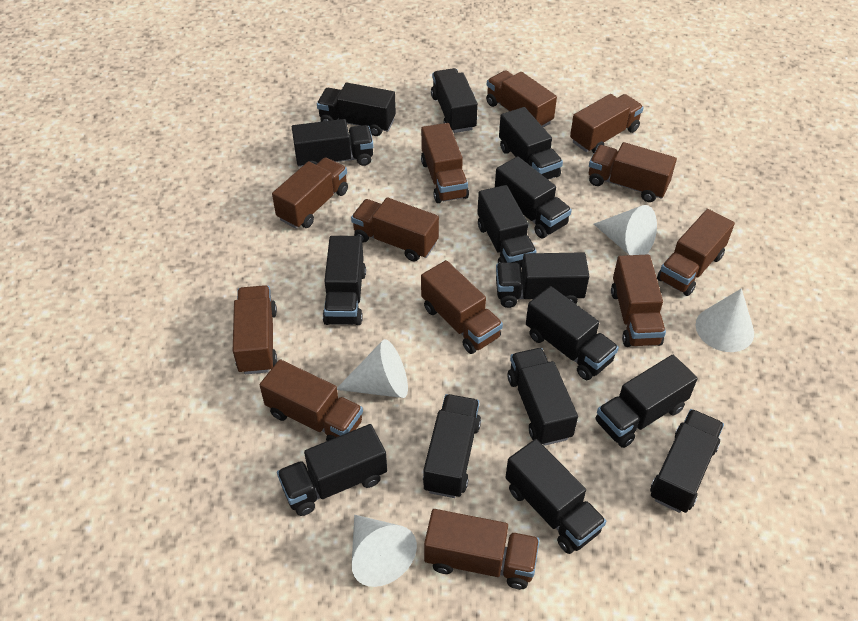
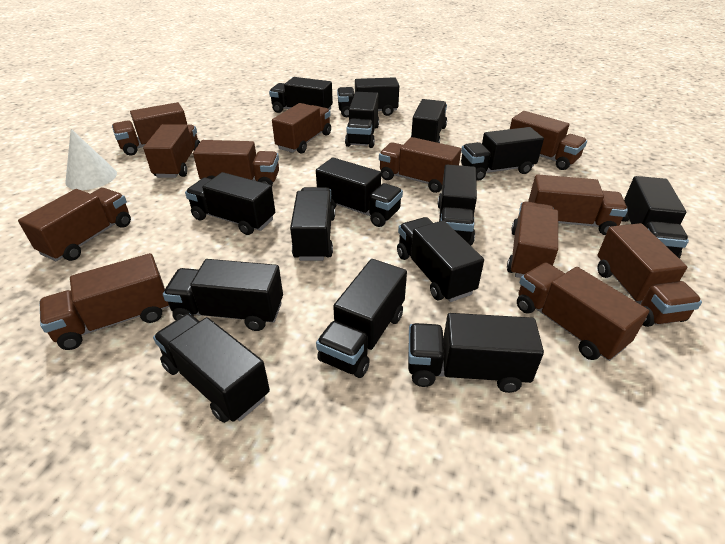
white cone: 4 -> 1

